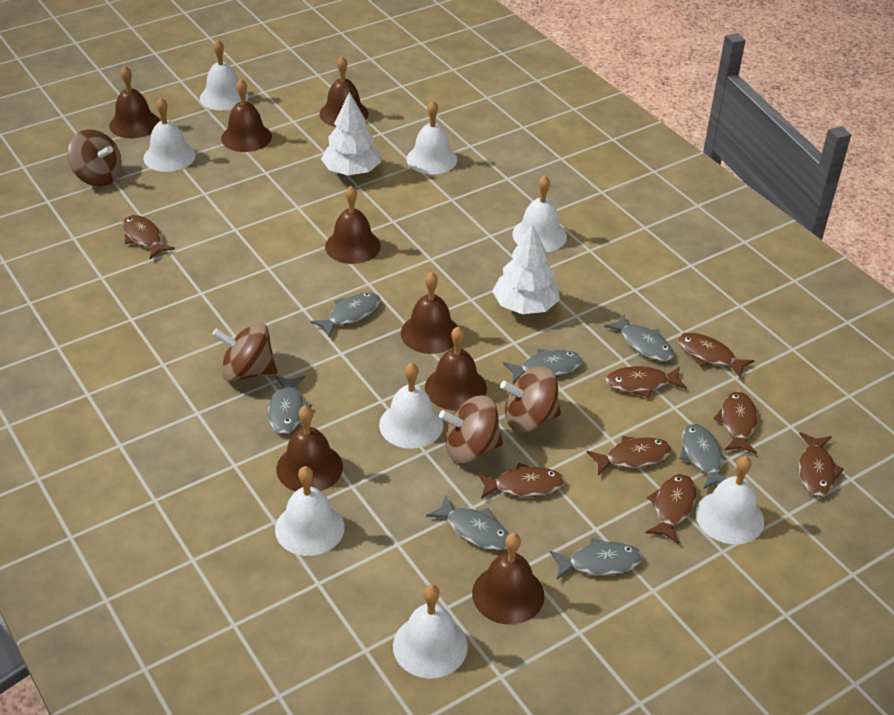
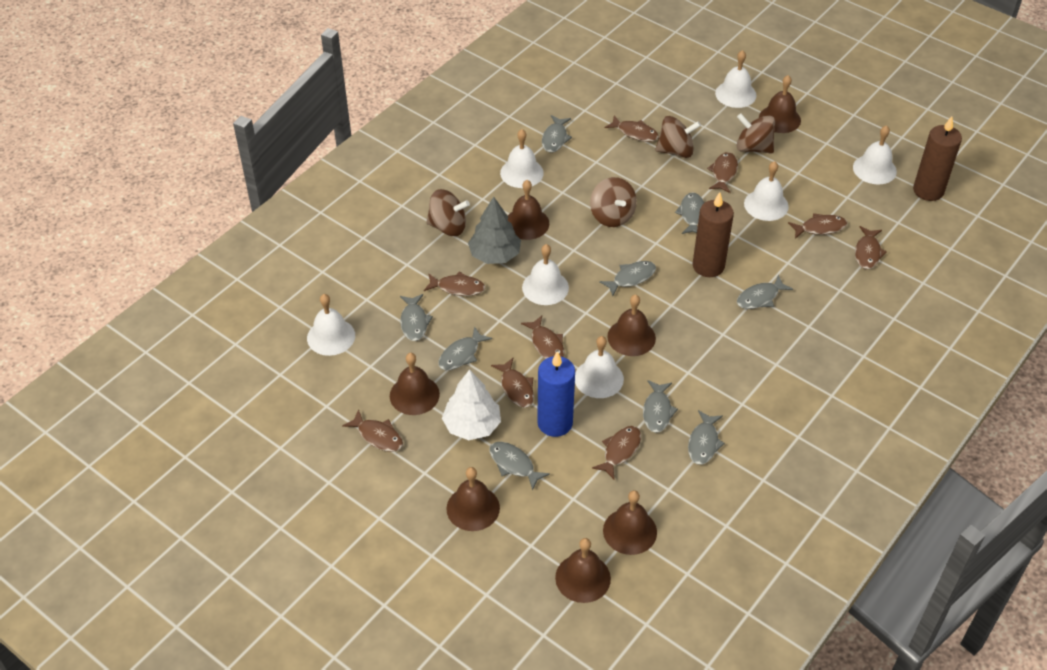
blue candle: 0 -> 1
brown bell: 8 -> 7
brown candle: 0 -> 2
brown fish: 8 -> 9
grey fish: 7 -> 9
grey tree: 0 -> 1
white bell: 8 -> 7
white tree: 2 -> 1

